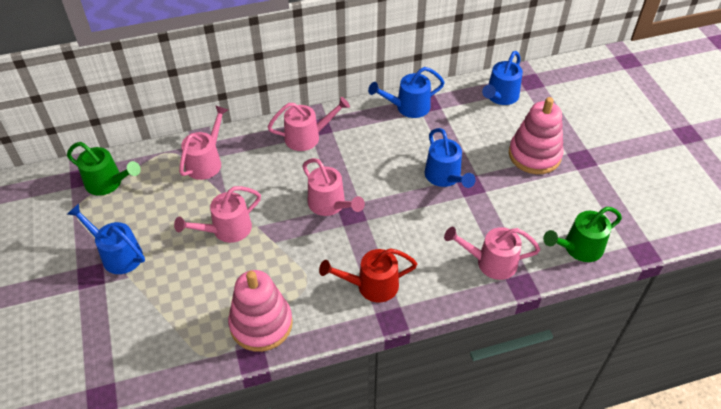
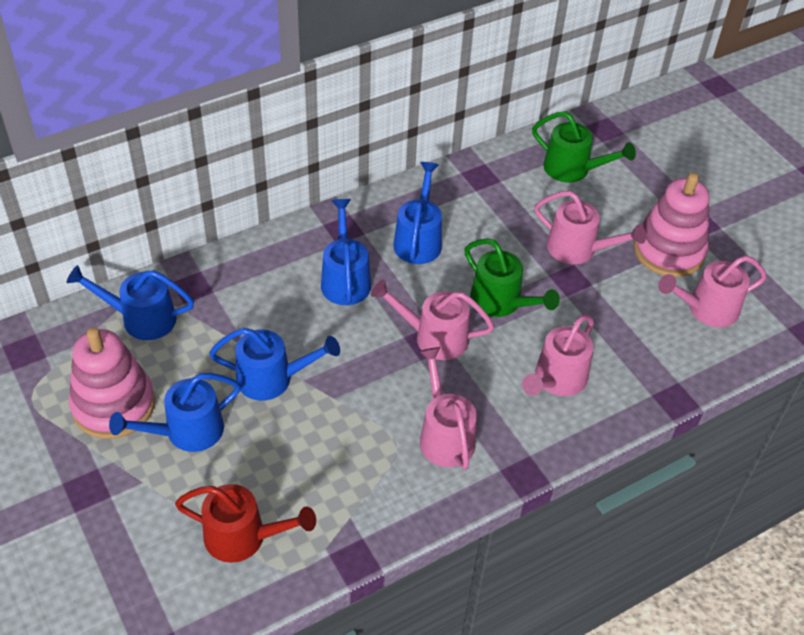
blue watering can: 4 -> 5

